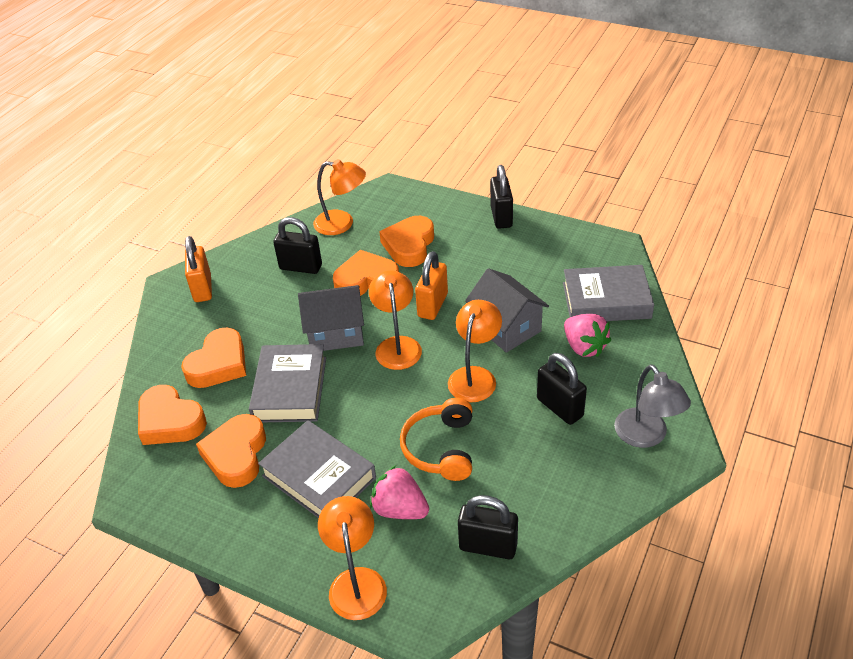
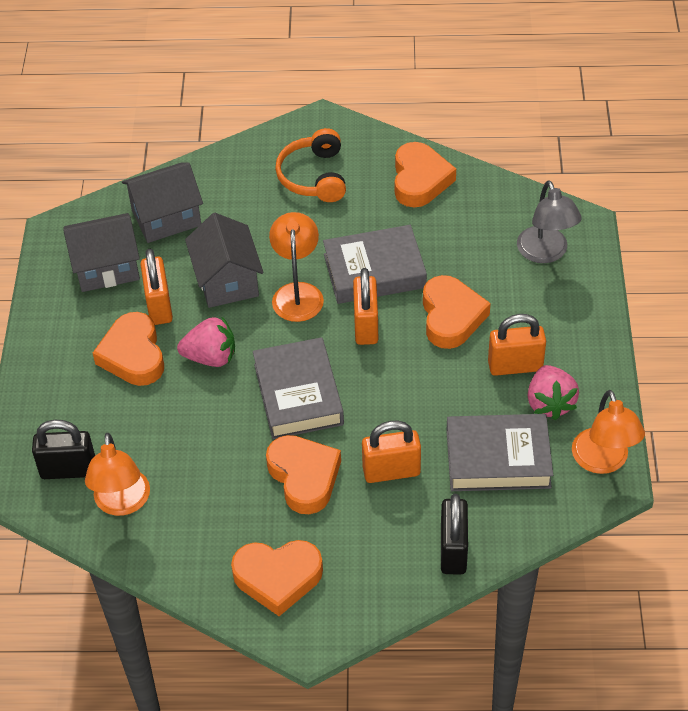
black padlock: 4 -> 2
grey house: 2 -> 3
orange lamp: 4 -> 3
orange padlock: 2 -> 4

